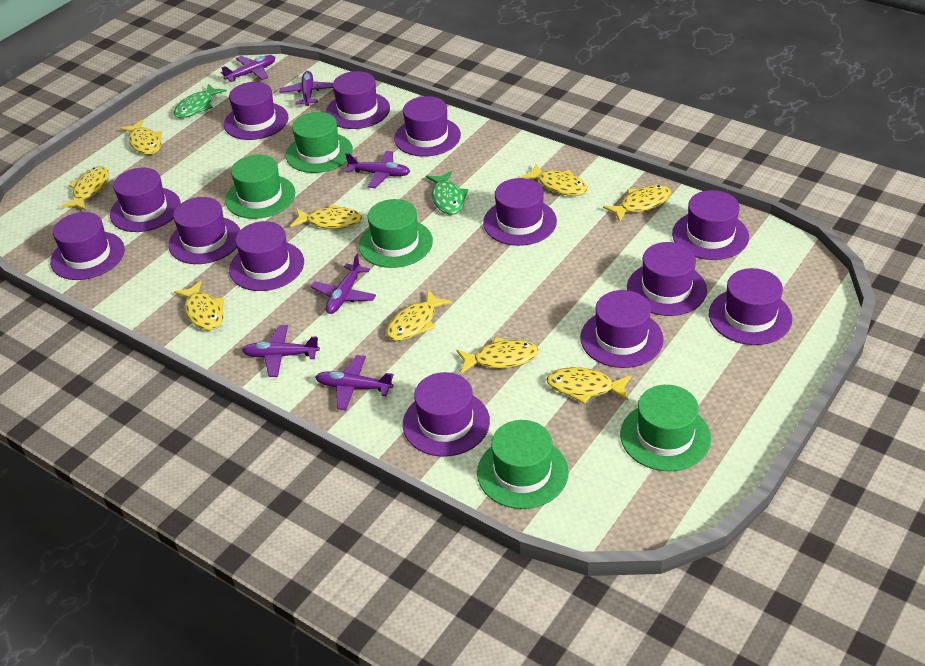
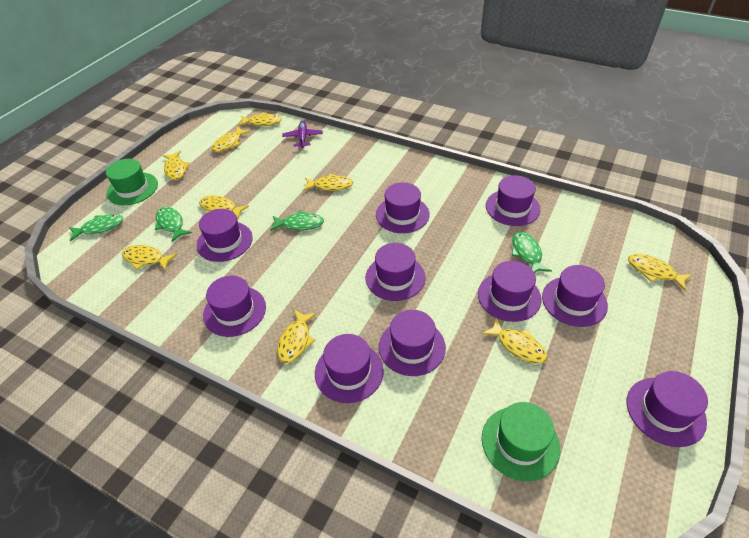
green fish: 2 -> 4
green hat: 5 -> 2
purple hat: 13 -> 10
purple plane: 6 -> 1

